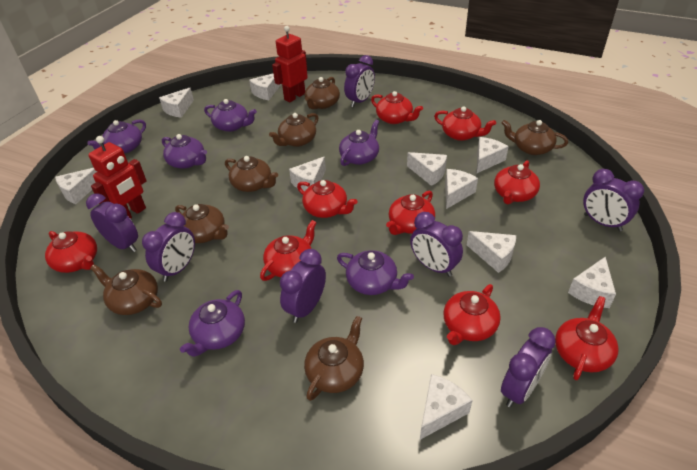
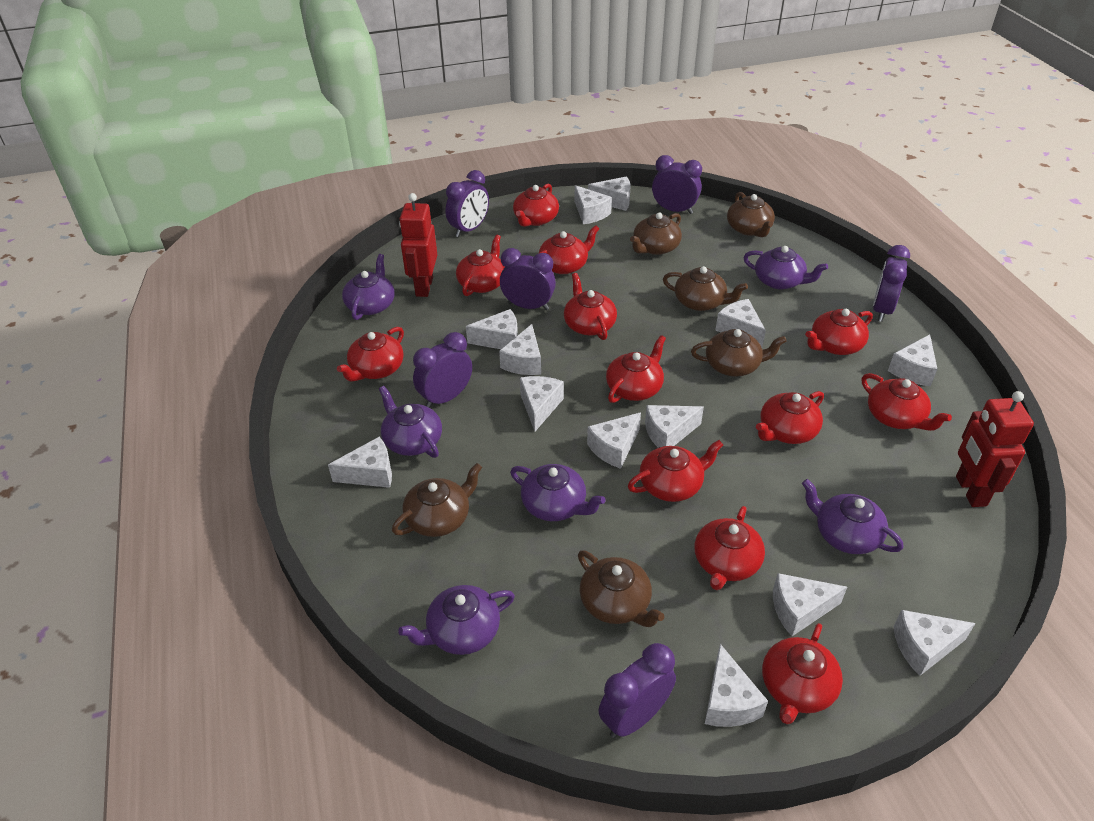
brown teapot: 7 -> 6
purple clock: 7 -> 6
red teapot: 9 -> 12
white cheese: 10 -> 13

